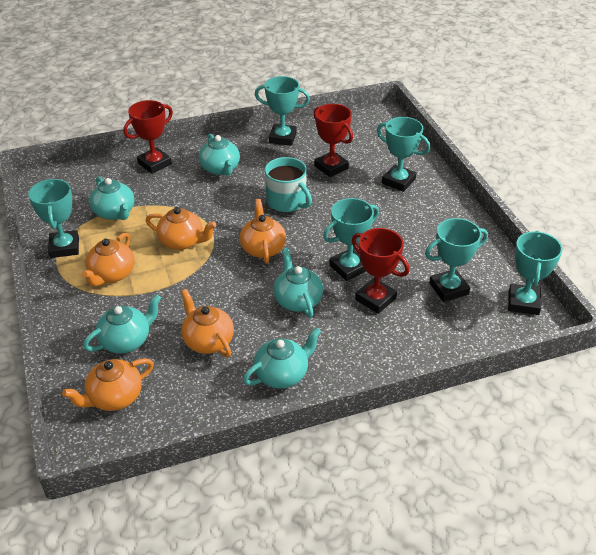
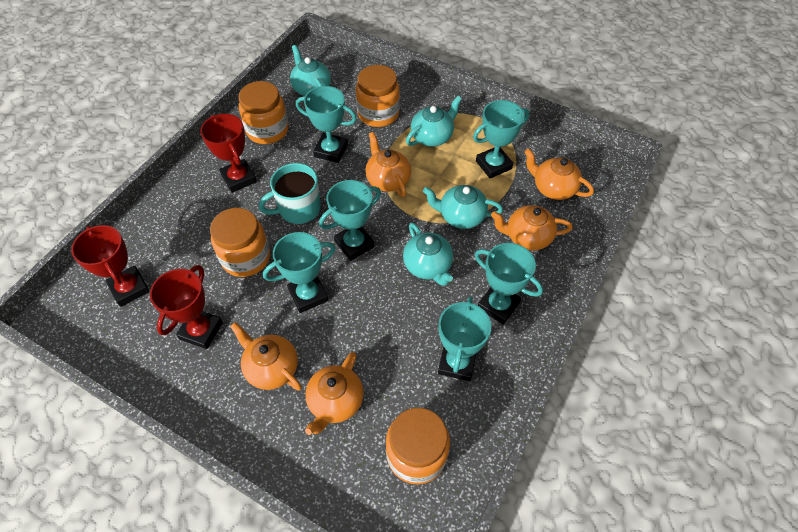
orange jar: 0 -> 4
turquoise teapot: 5 -> 4

